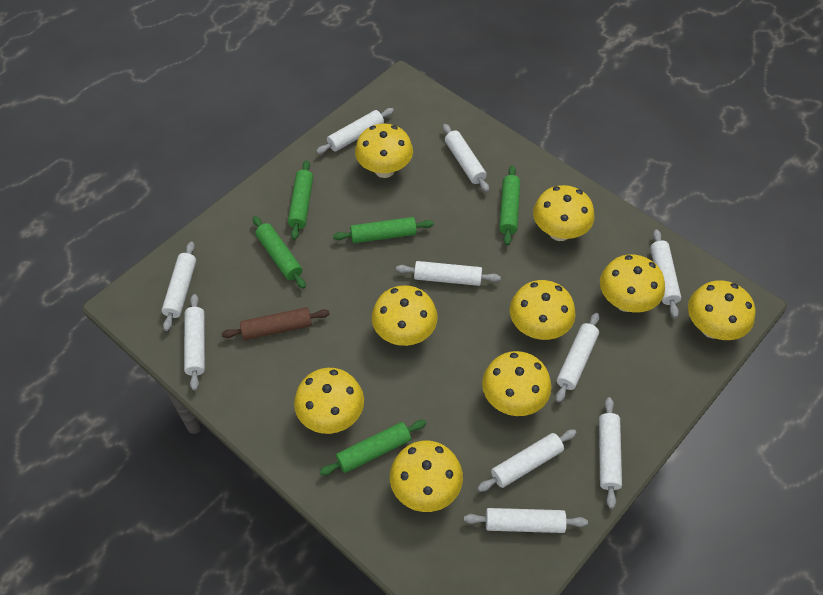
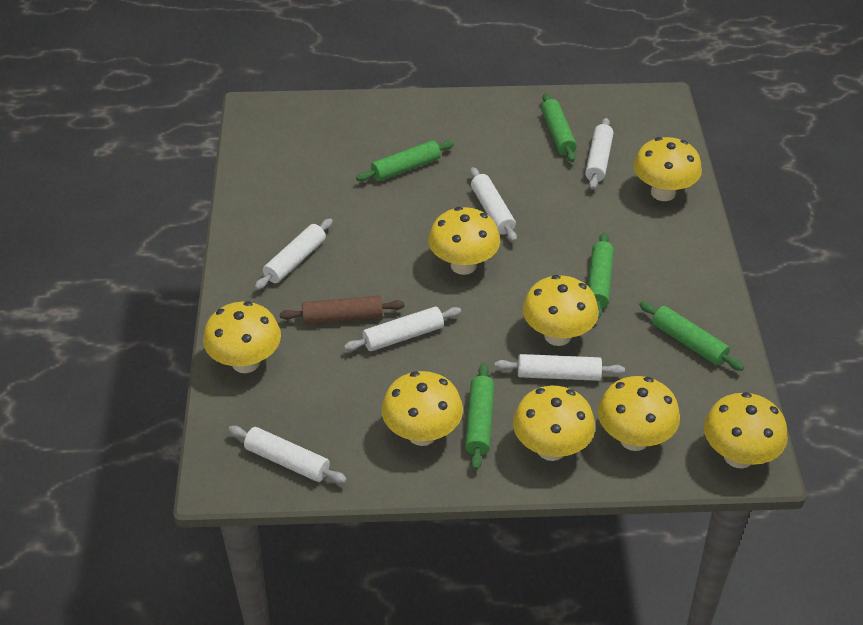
white rolling pin: 10 -> 6
yellow mushroom: 9 -> 8

